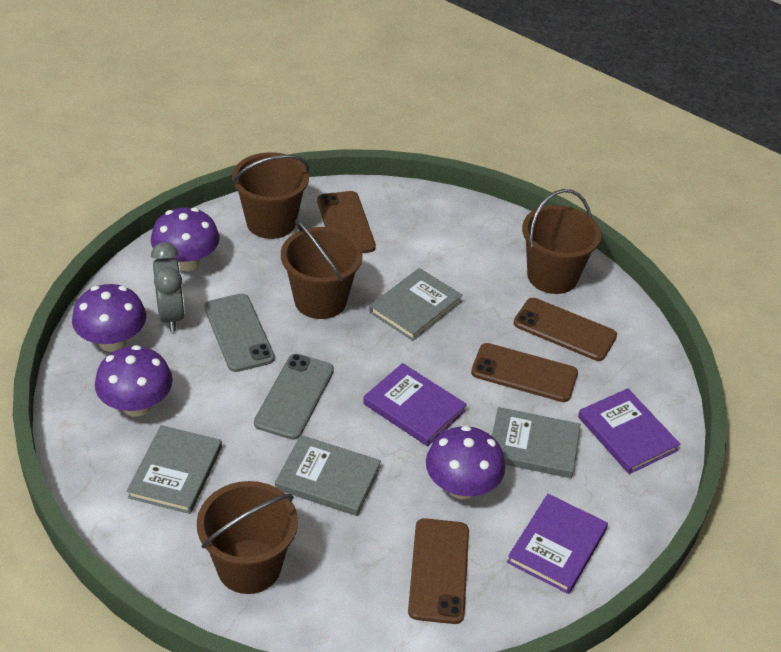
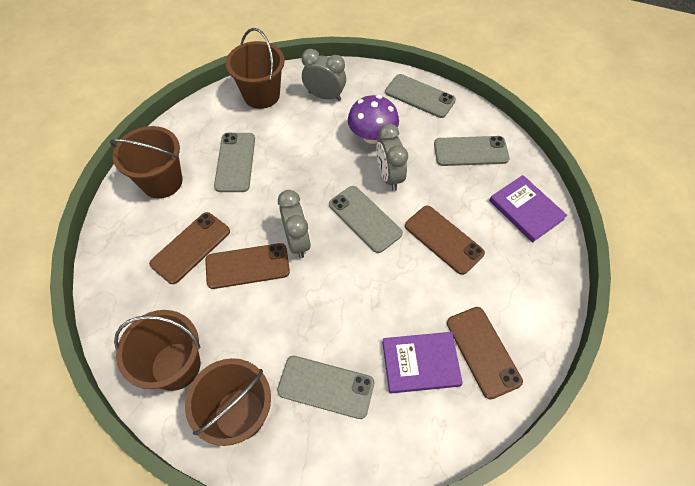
grey book: 4 -> 0
grey clock: 1 -> 3
grey phone: 2 -> 5
purple book: 3 -> 2
purple mushroom: 4 -> 1

